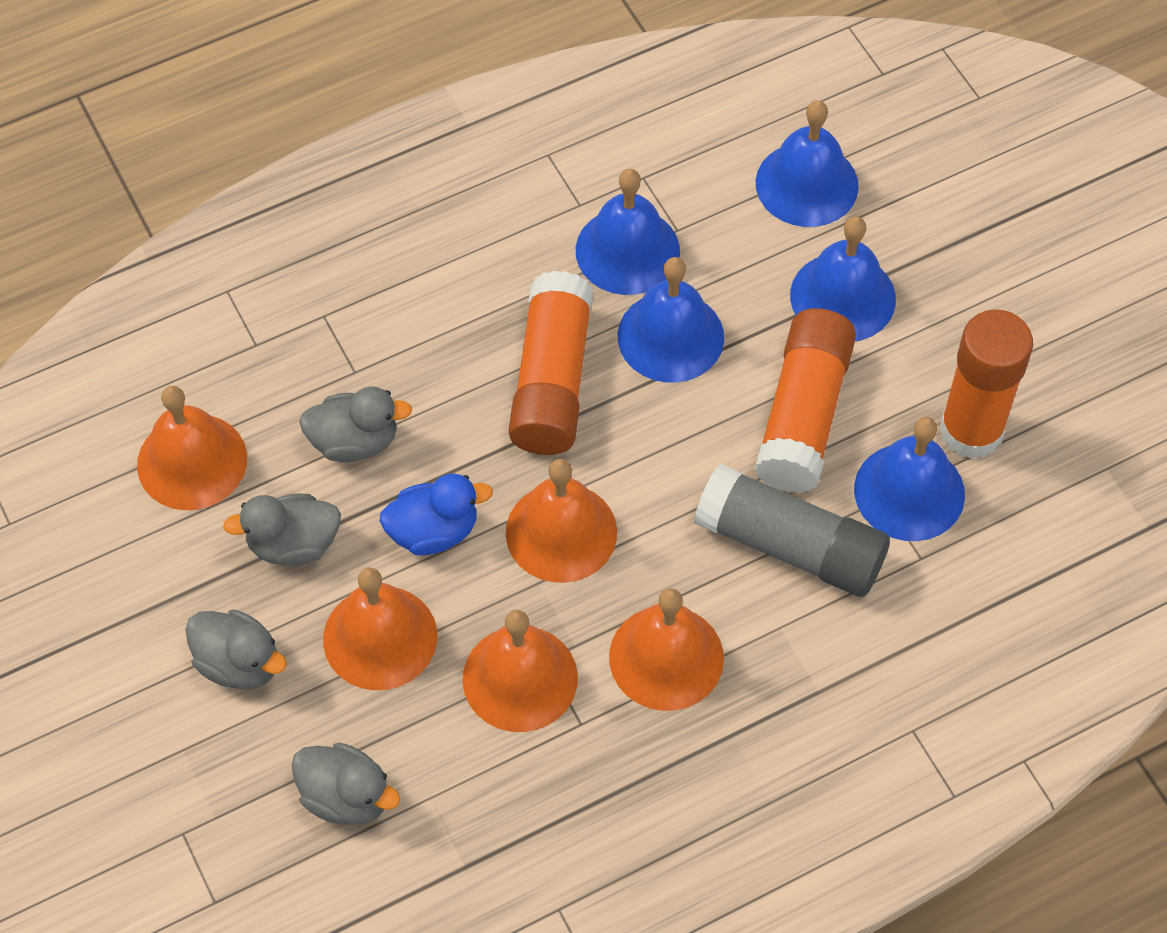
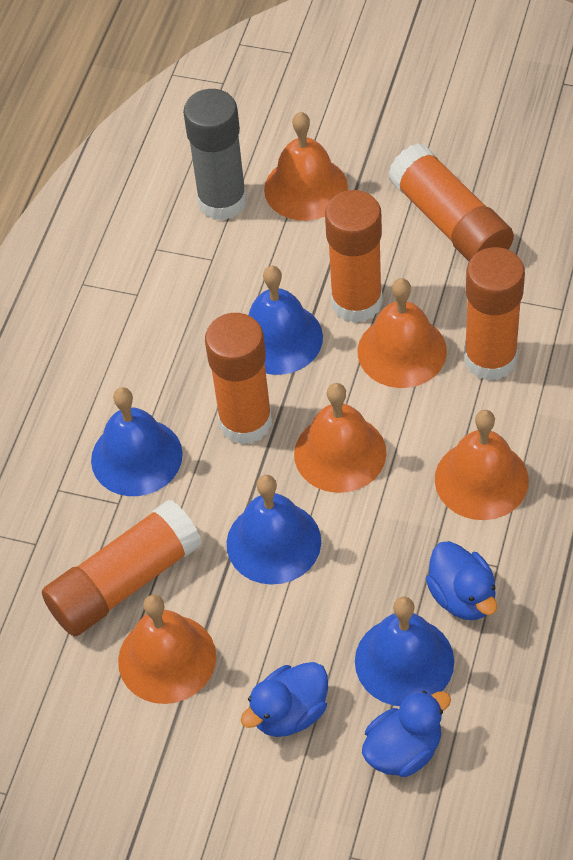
blue bell: 5 -> 4
blue duck: 1 -> 3
grey duck: 4 -> 0
orange glue stick: 3 -> 5

